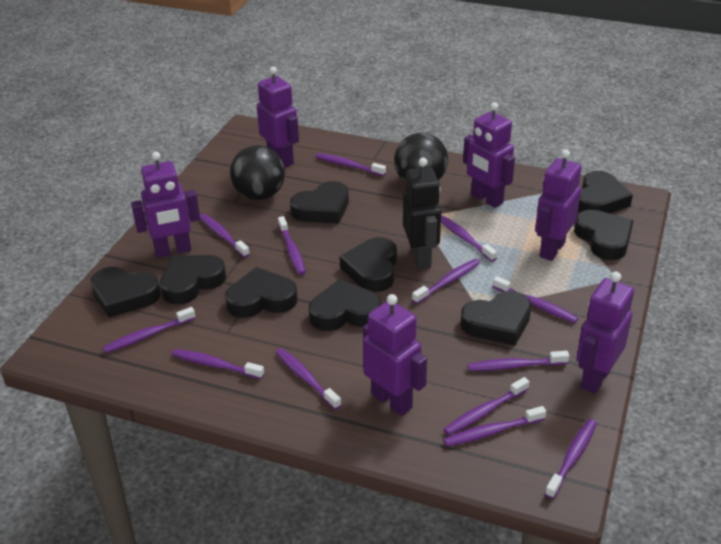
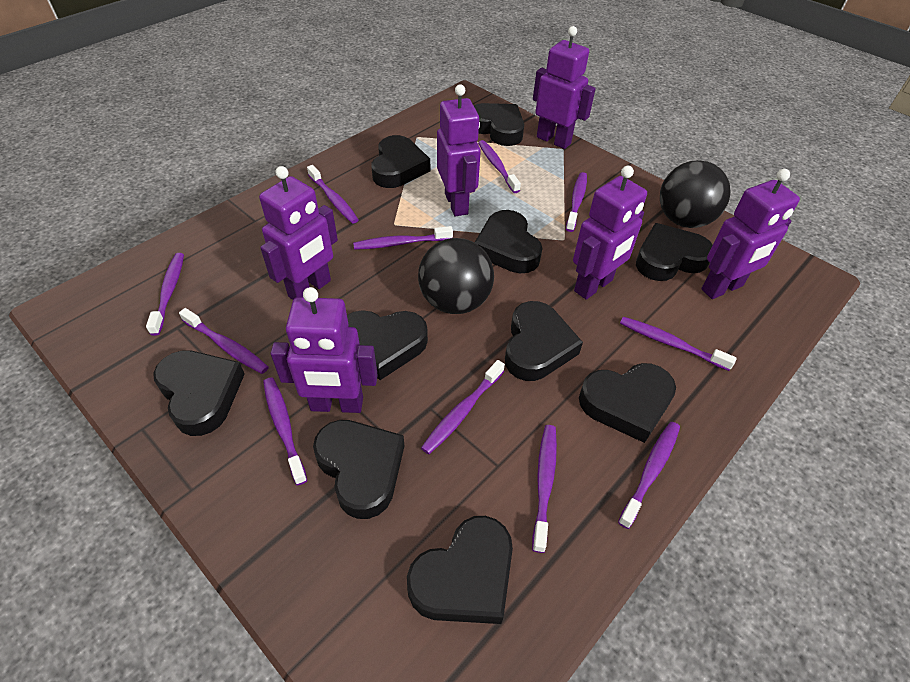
black heart: 9 -> 10
black robot: 1 -> 0
purple toothbrush: 13 -> 11

